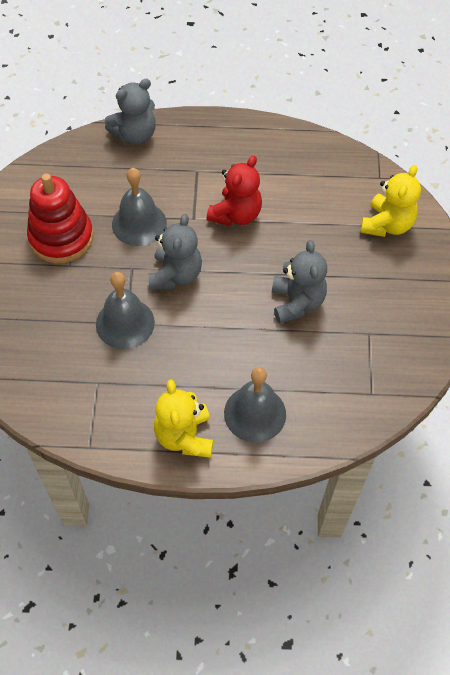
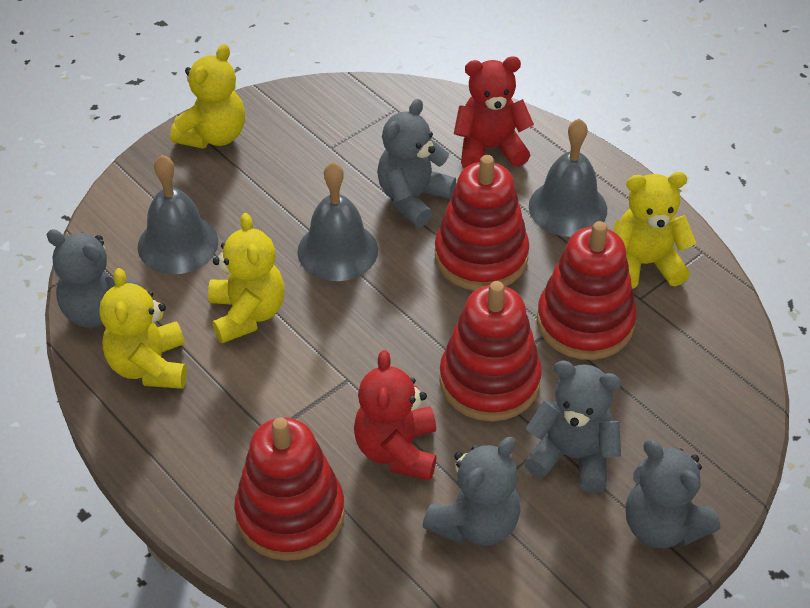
grey teddy bear: 3 -> 5
red stacking toy: 1 -> 4
red teddy bear: 1 -> 2
yellow teddy bear: 2 -> 4

